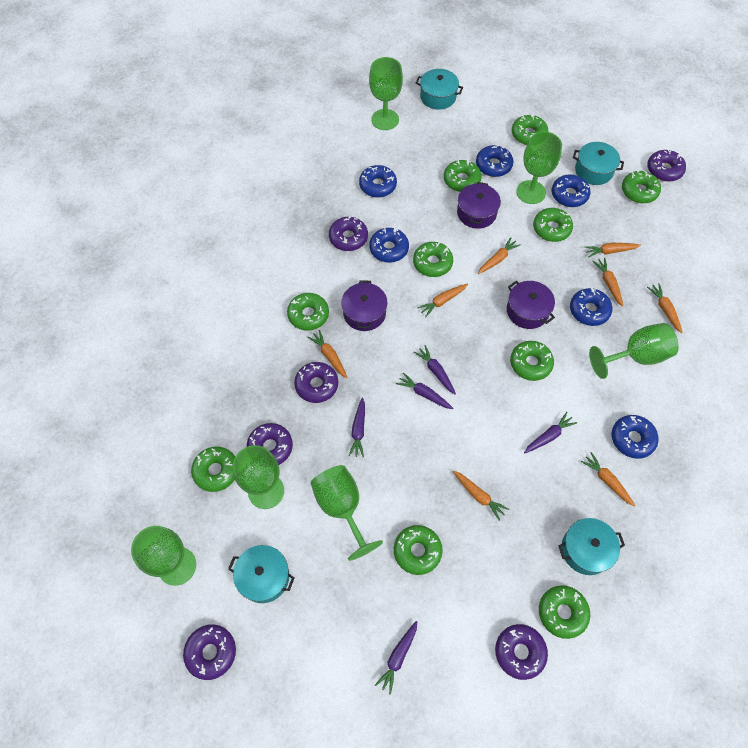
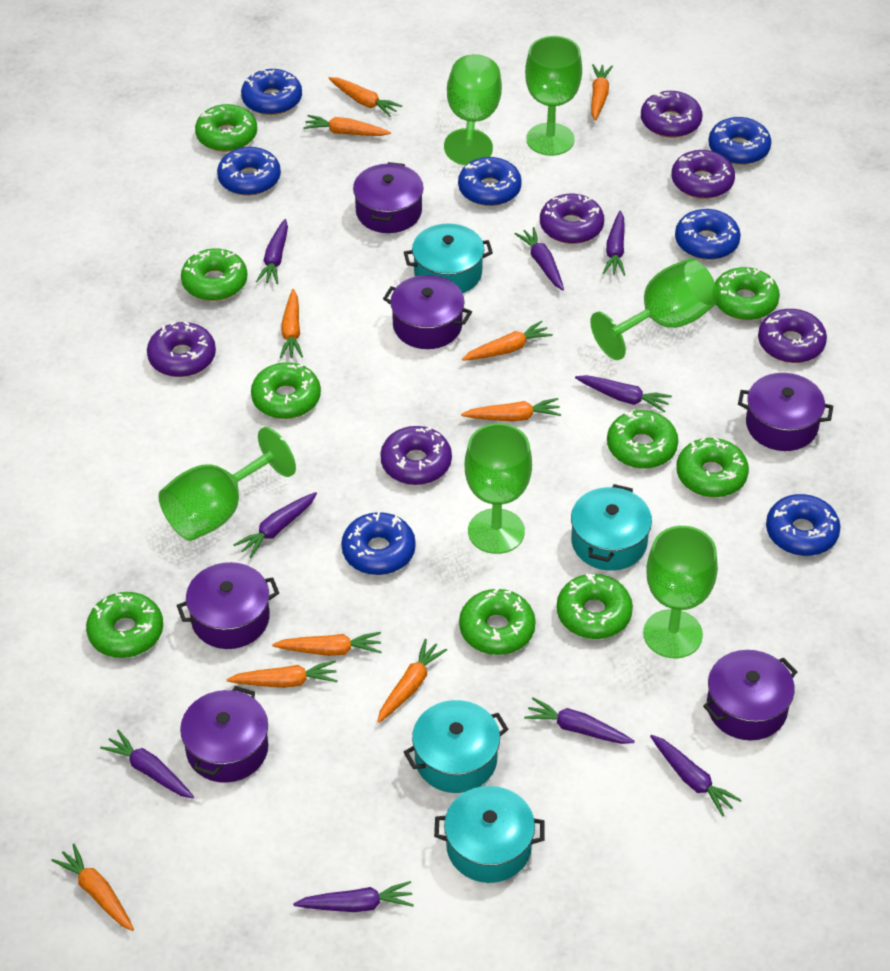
blue donut: 6 -> 7
green donut: 10 -> 9
orange carrot: 8 -> 10
purple carrot: 5 -> 9
purple pot: 3 -> 6

